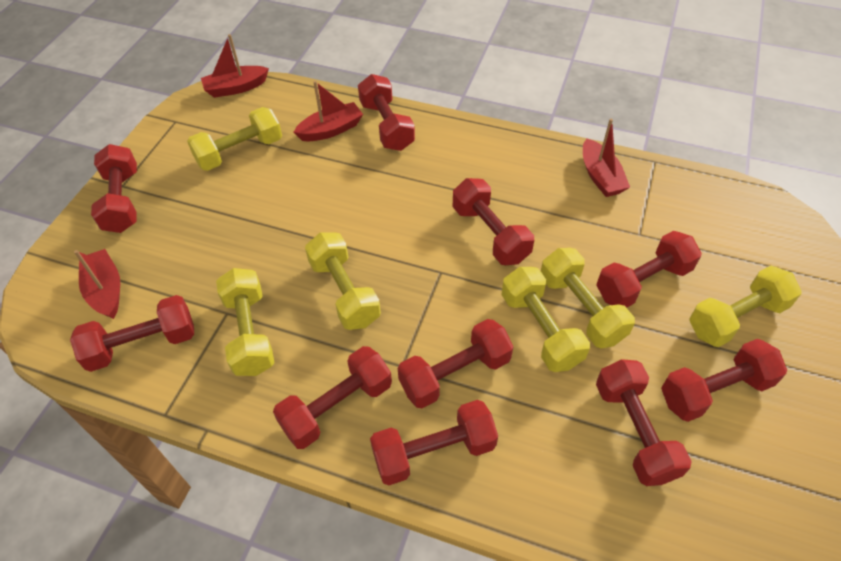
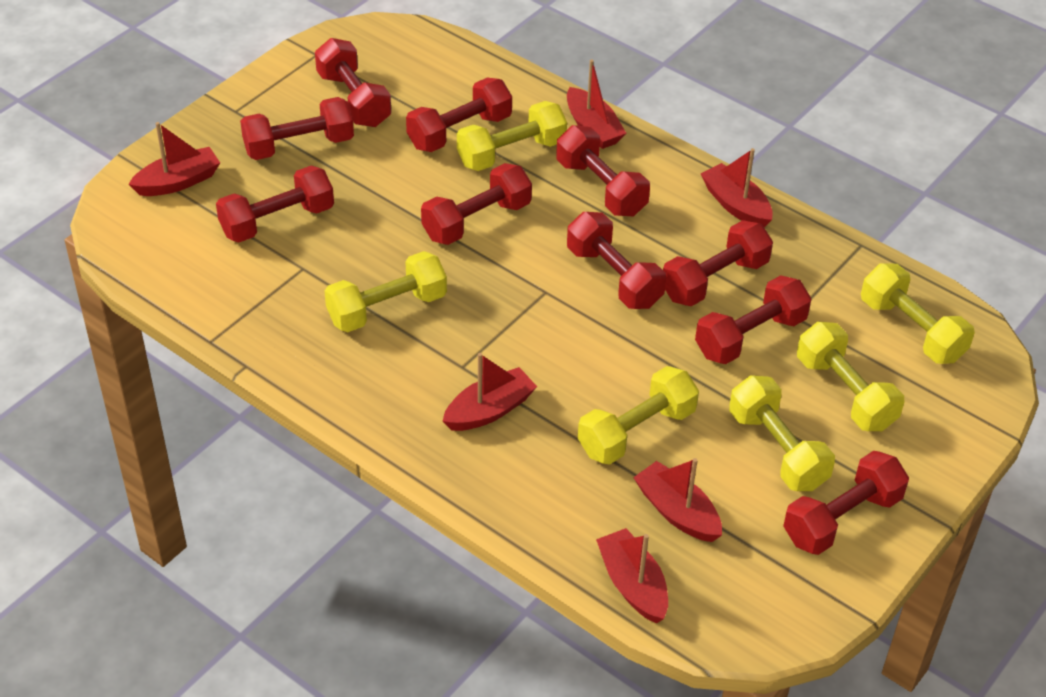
red boat: 4 -> 6

